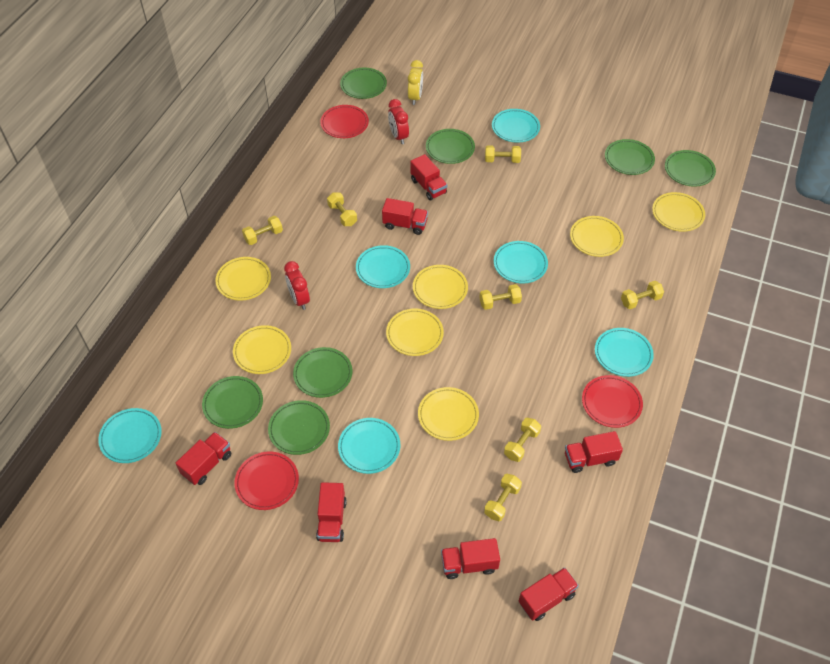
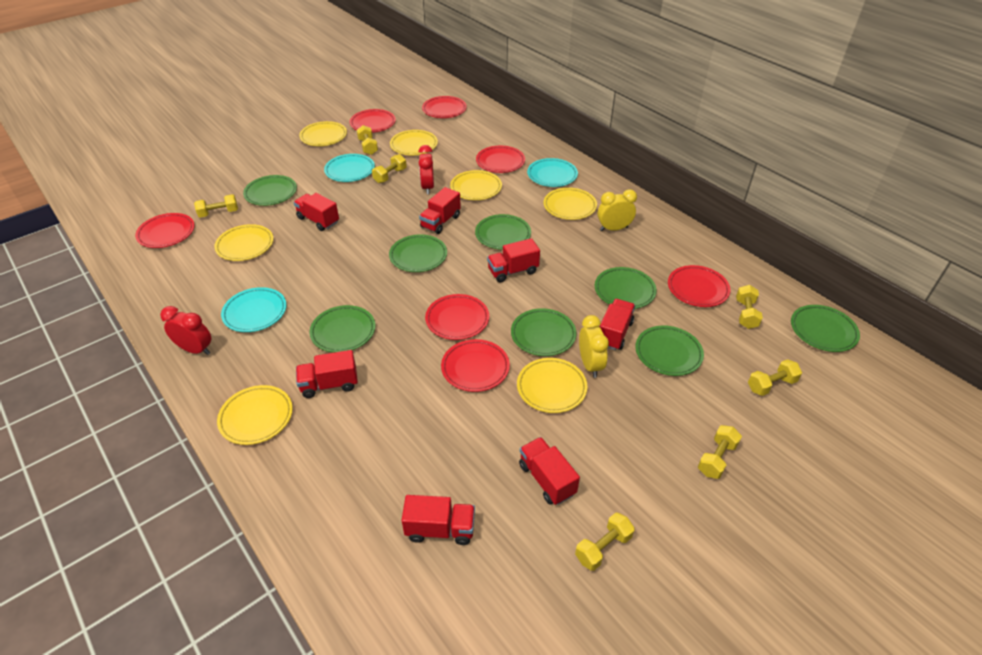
green plate: 7 -> 8
red plate: 3 -> 7
turquoise plate: 6 -> 3
yellow clock: 1 -> 2

